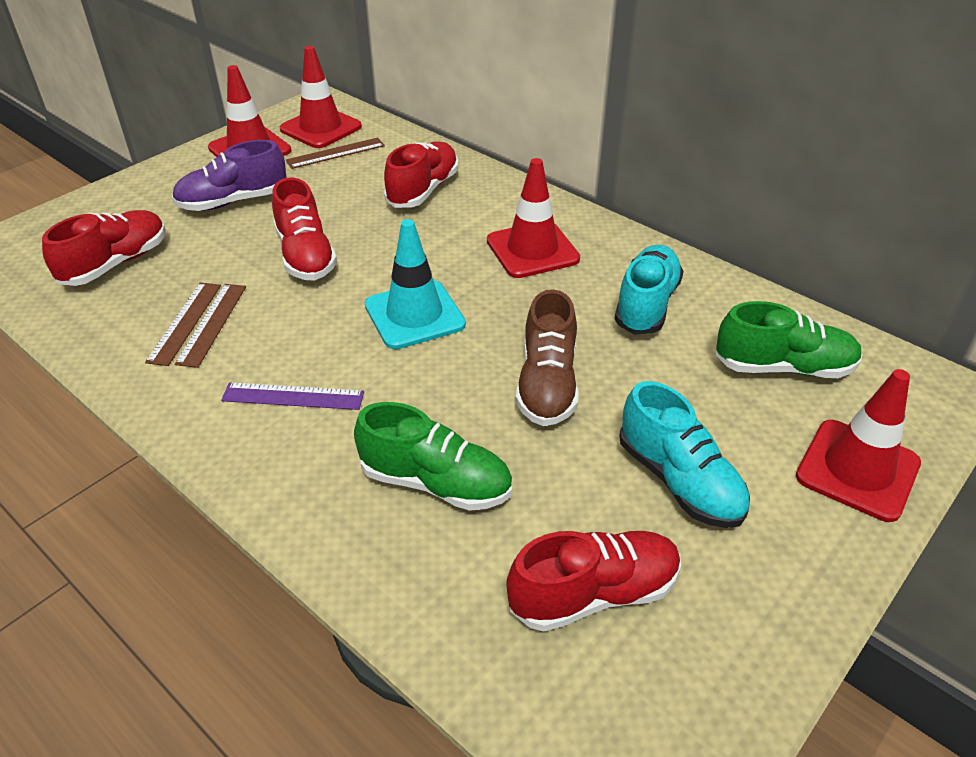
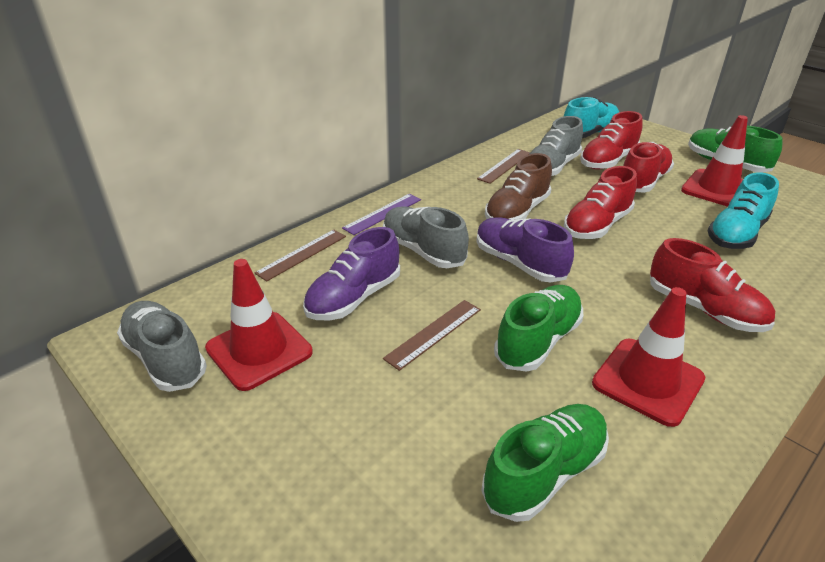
green shoe: 2 -> 3
grey shoe: 0 -> 3
purple shoe: 1 -> 2
red traffic cone: 4 -> 3
turquoise traffic cone: 1 -> 0

